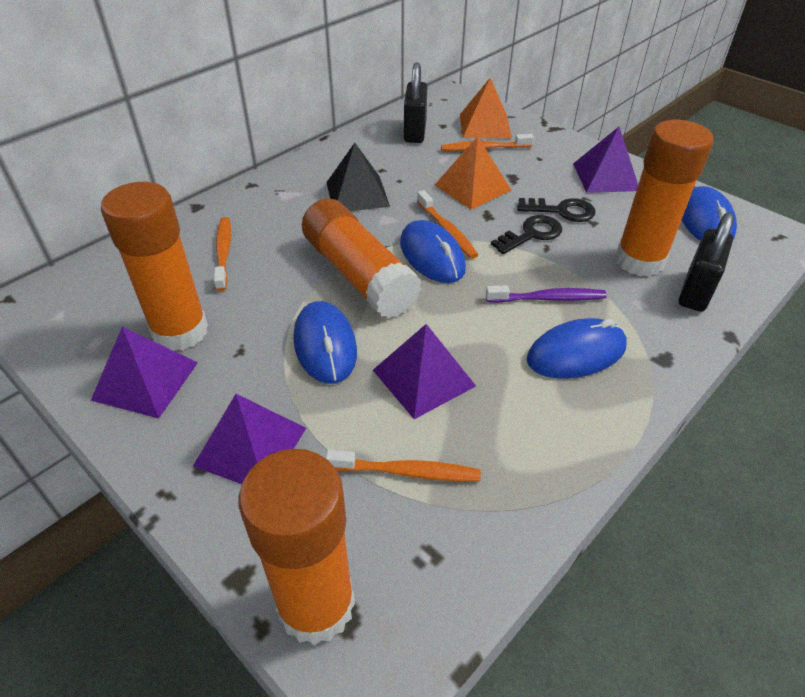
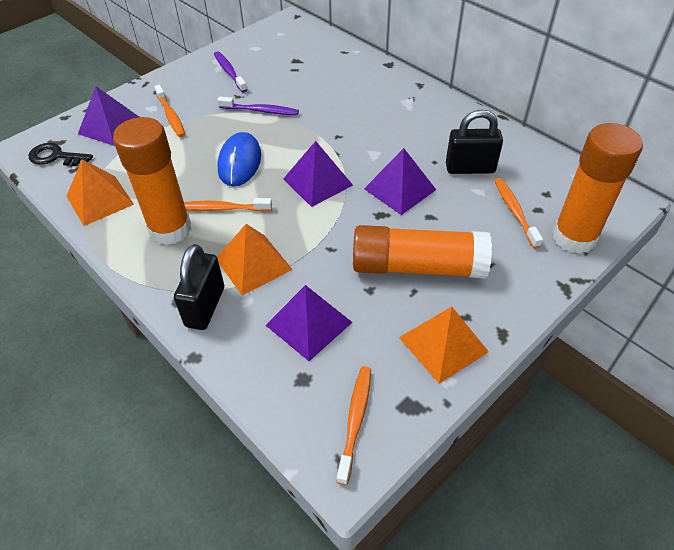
black key: 2 -> 1
black pyramid: 1 -> 0
blue mouse: 4 -> 1
orange glue stick: 4 -> 3
orange pyramid: 2 -> 3
purple toothbrush: 1 -> 2

